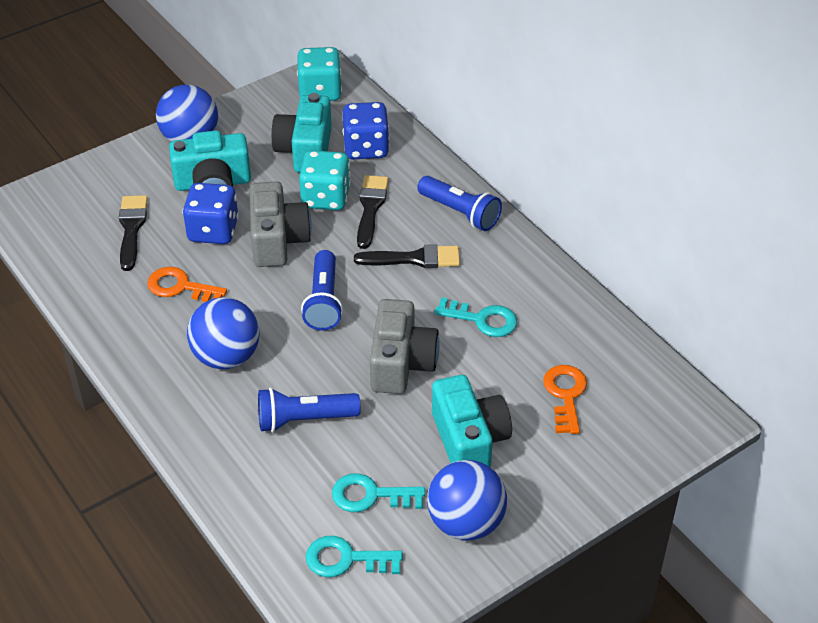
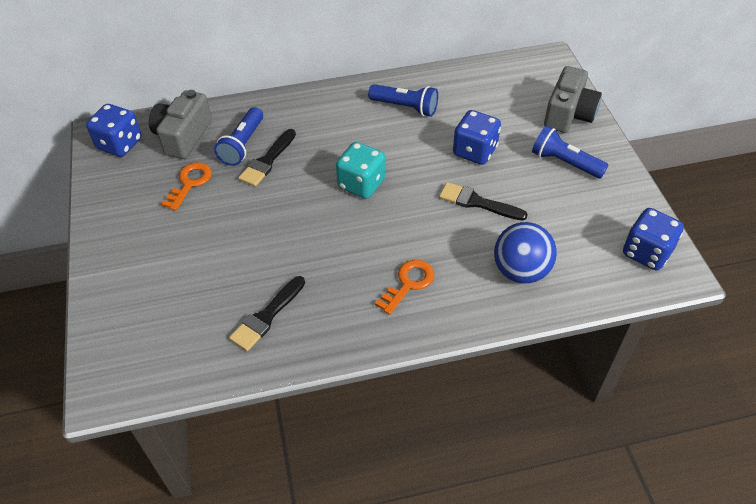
blue ball: 3 -> 1
blue dice: 2 -> 3
turquoise camera: 3 -> 0
turquoise dice: 2 -> 1
turquoise key: 3 -> 0

